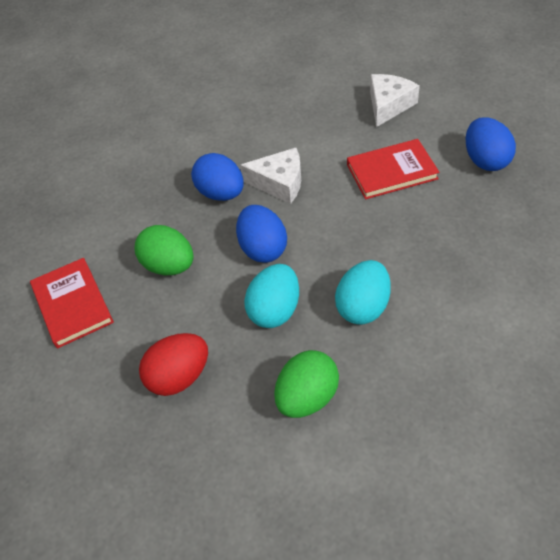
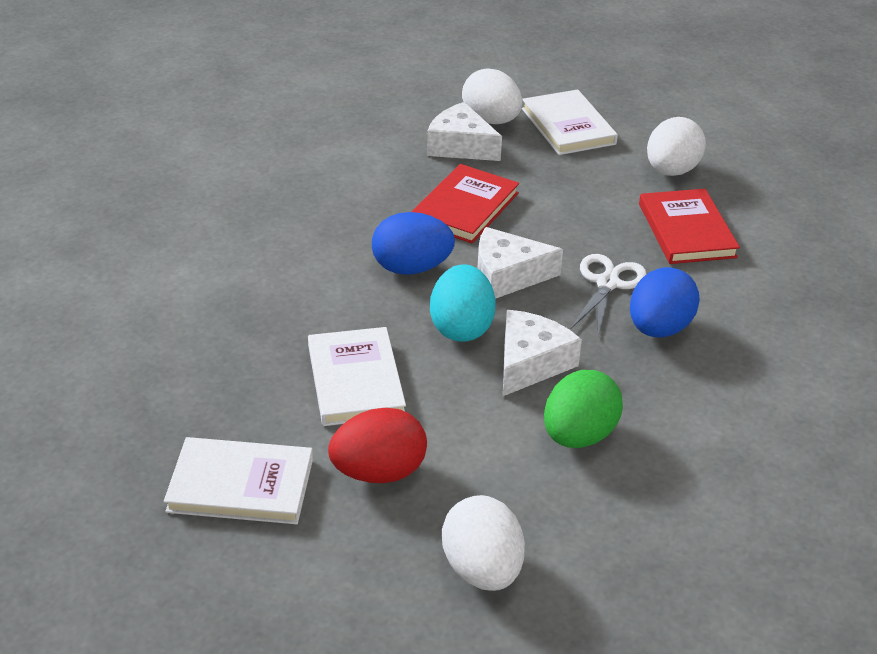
blue egg: 3 -> 2
green egg: 2 -> 1
turquoise egg: 2 -> 1
white book: 0 -> 3
white cheese: 2 -> 3
white egg: 0 -> 3
white scissors: 0 -> 1

